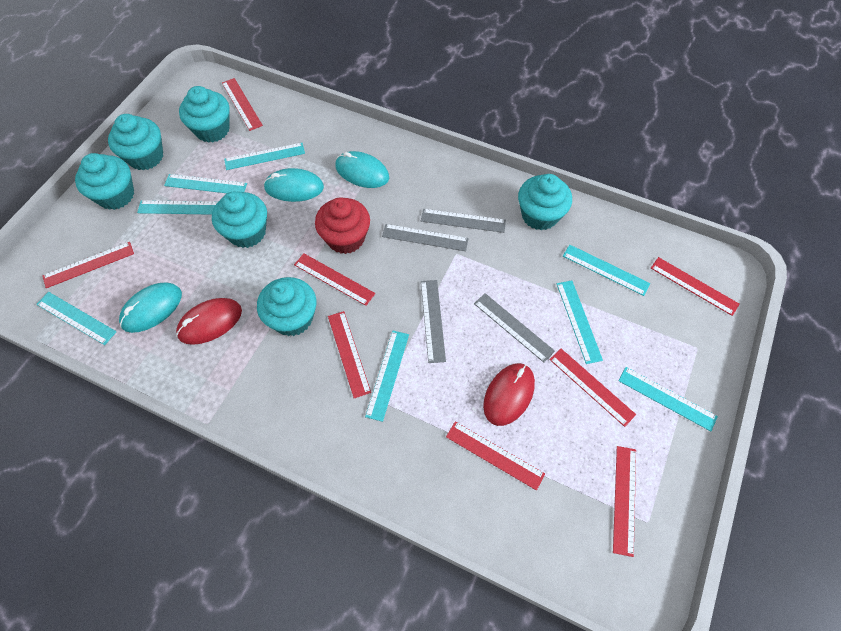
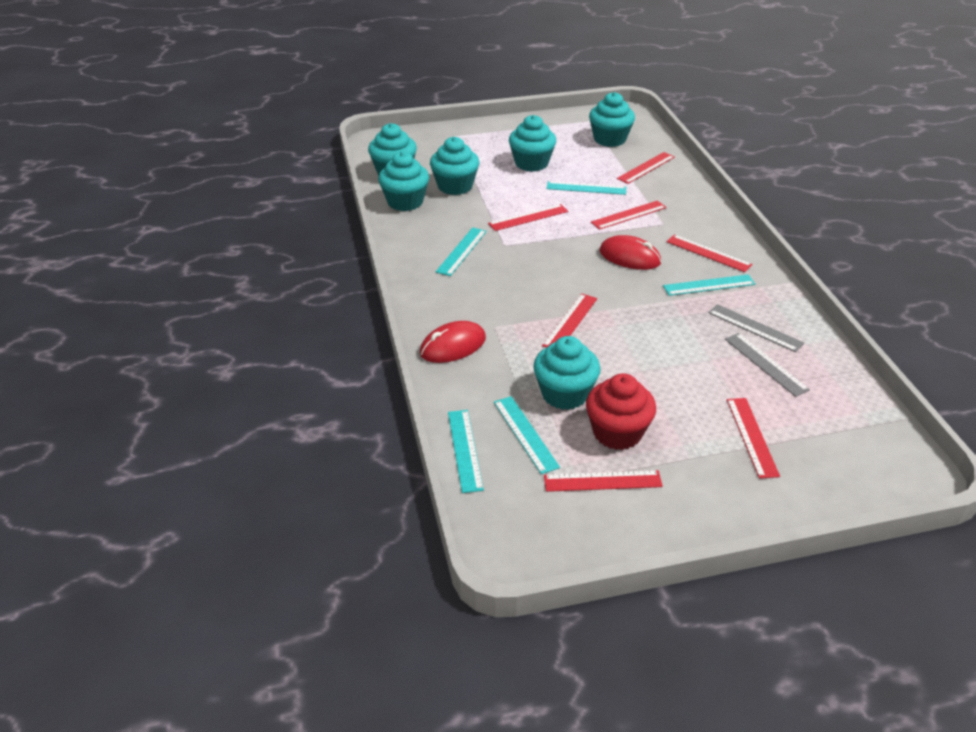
grey ruler: 4 -> 2
red ruler: 8 -> 7
turquoise mouse: 3 -> 0
turquoise ruler: 8 -> 5

